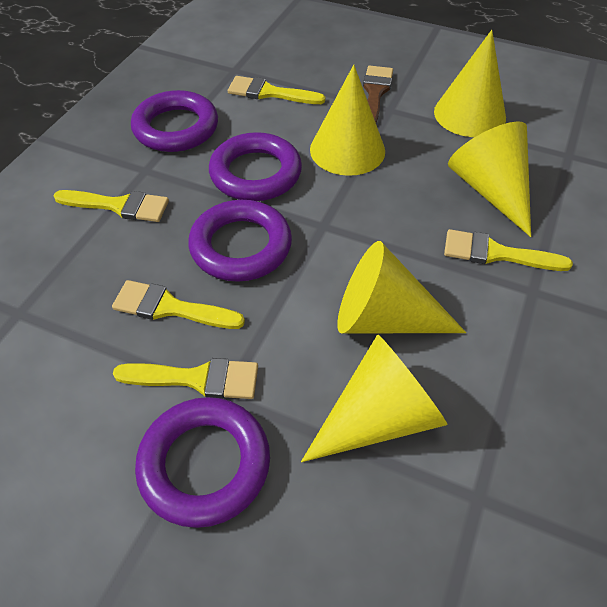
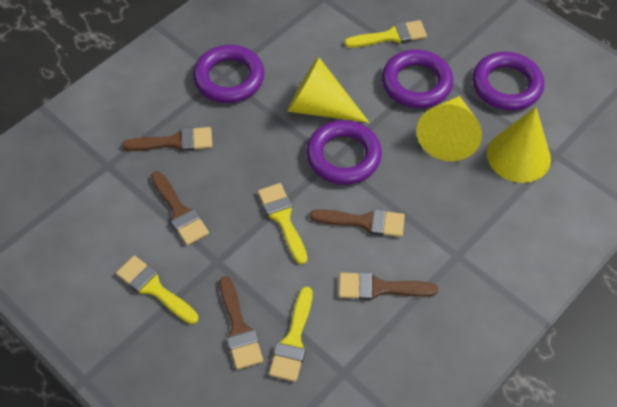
brown brush: 1 -> 5
yellow brush: 5 -> 4
yellow cone: 5 -> 3

